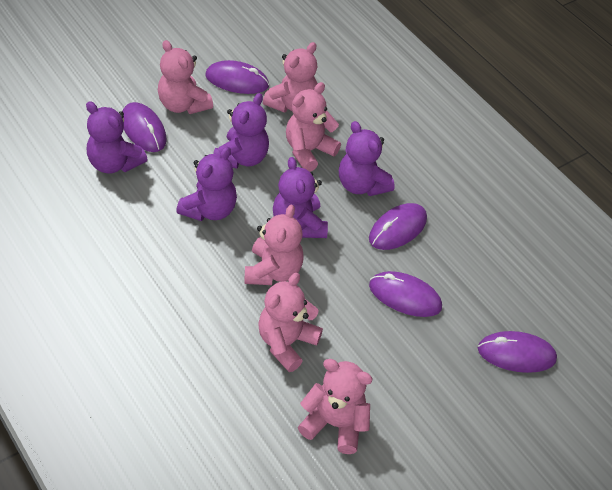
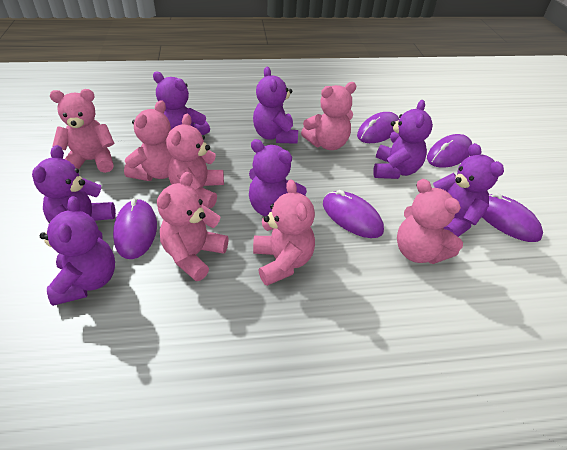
pink teddy bear: 6 -> 7
purple teddy bear: 5 -> 7

